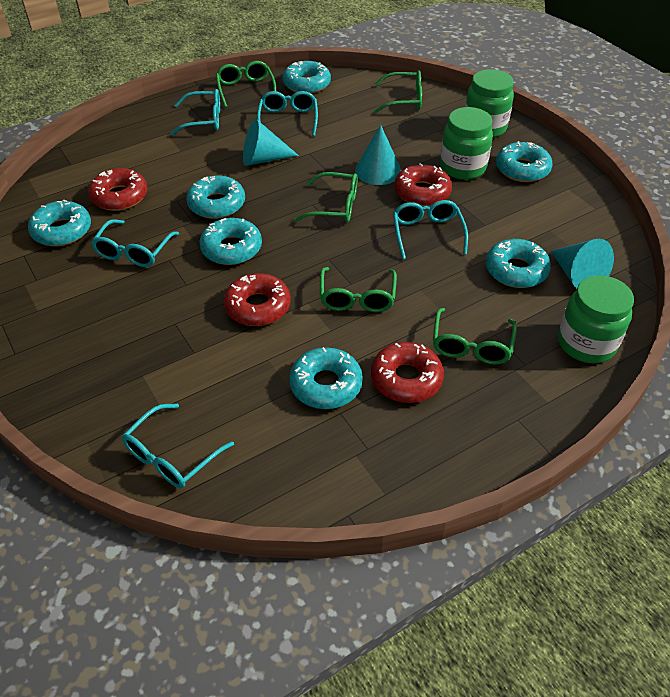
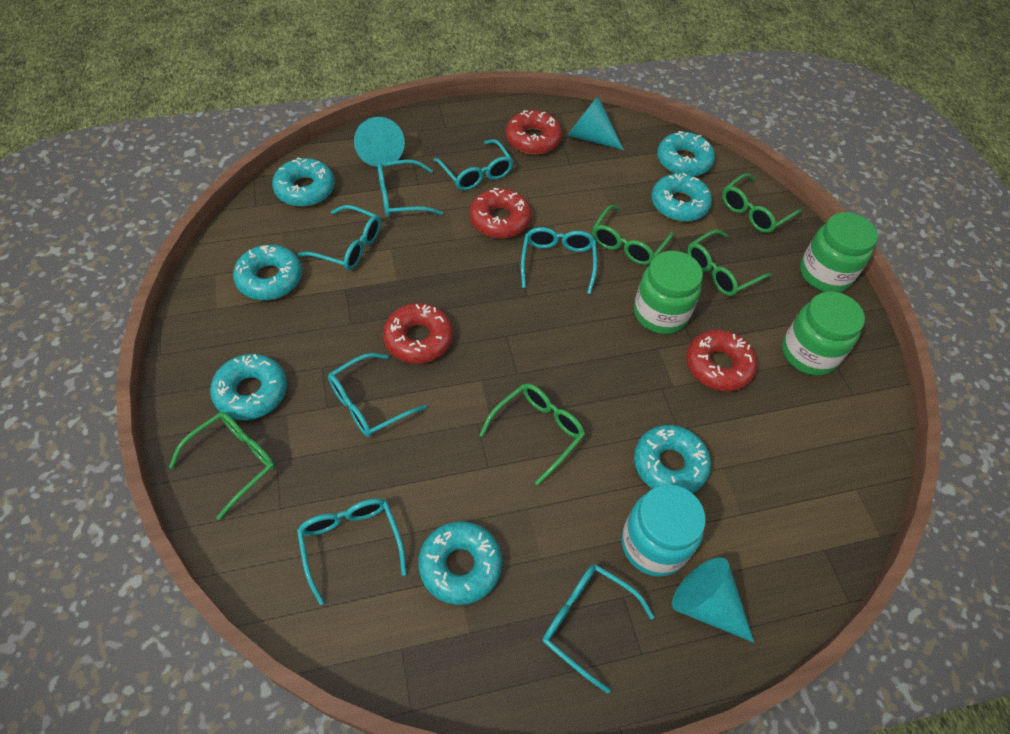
turquoise glasses: 5 -> 7
turquoise jar: 0 -> 1

